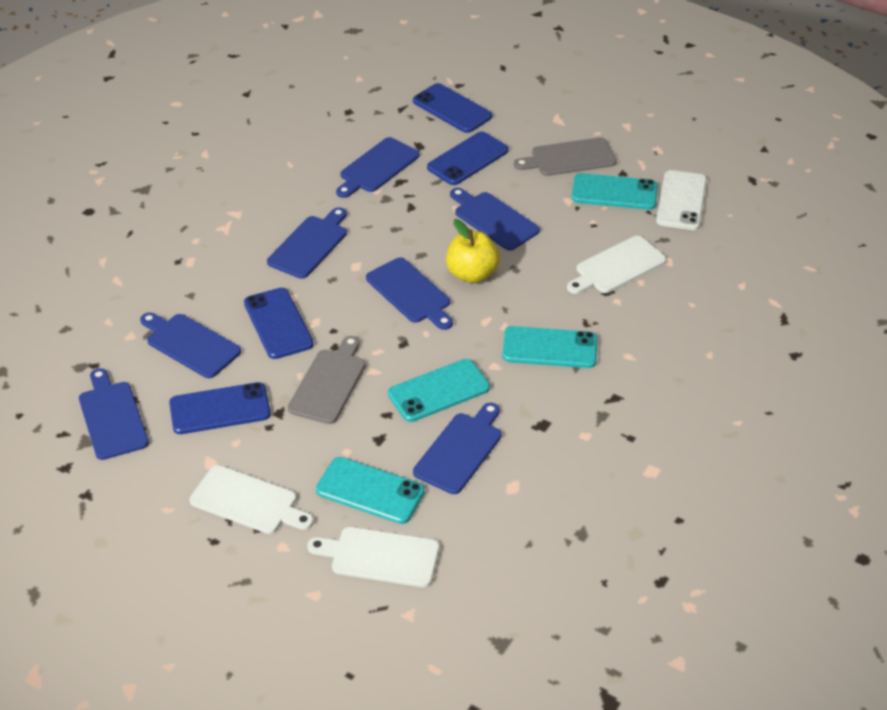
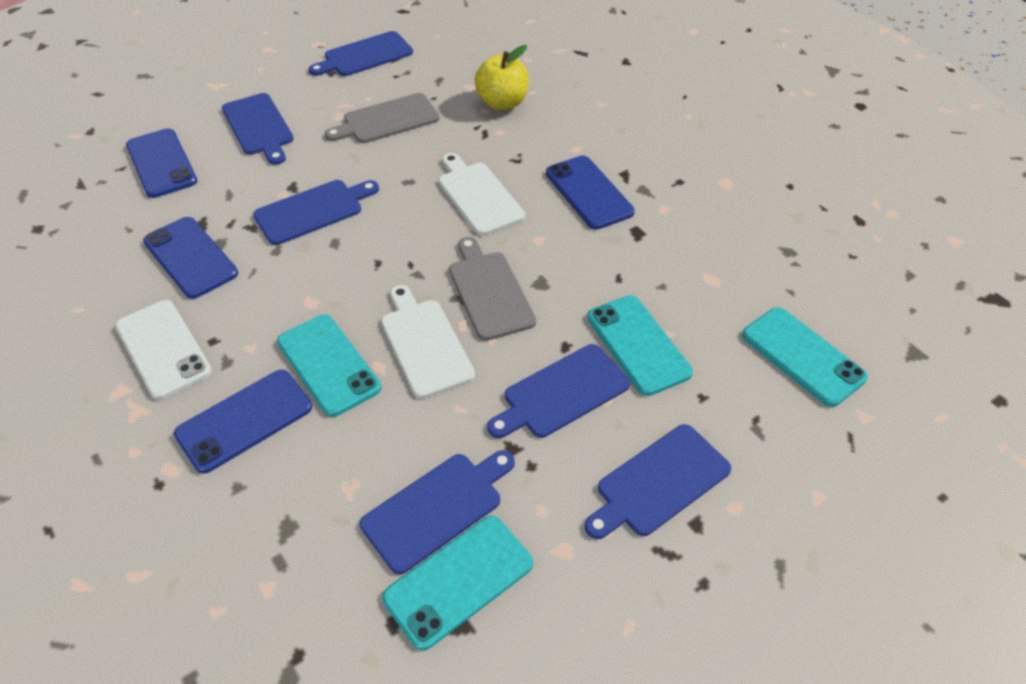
blue cutting board: 7 -> 6
white cutting board: 3 -> 2

